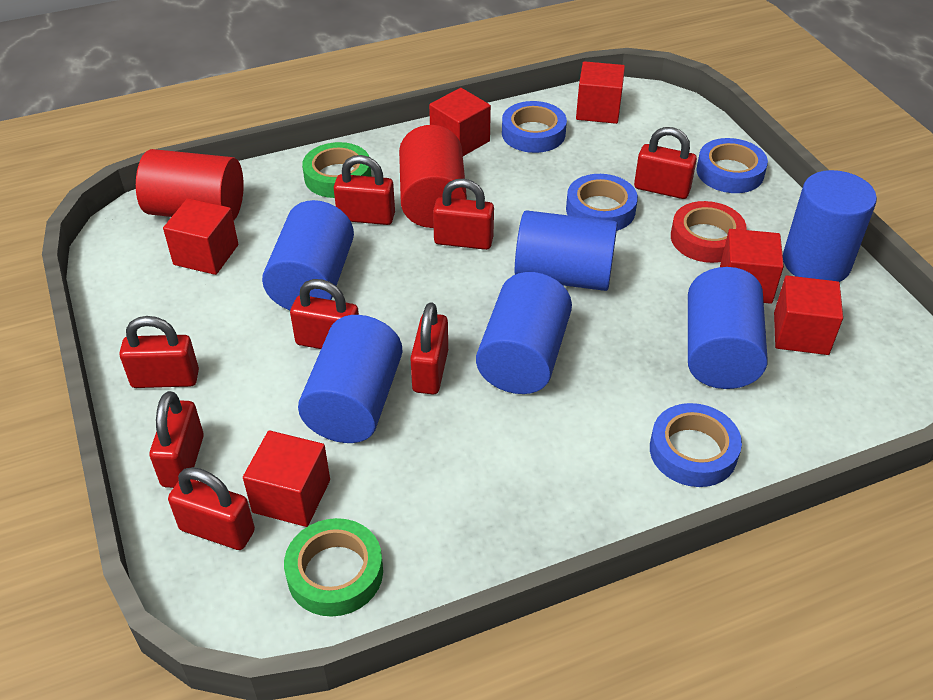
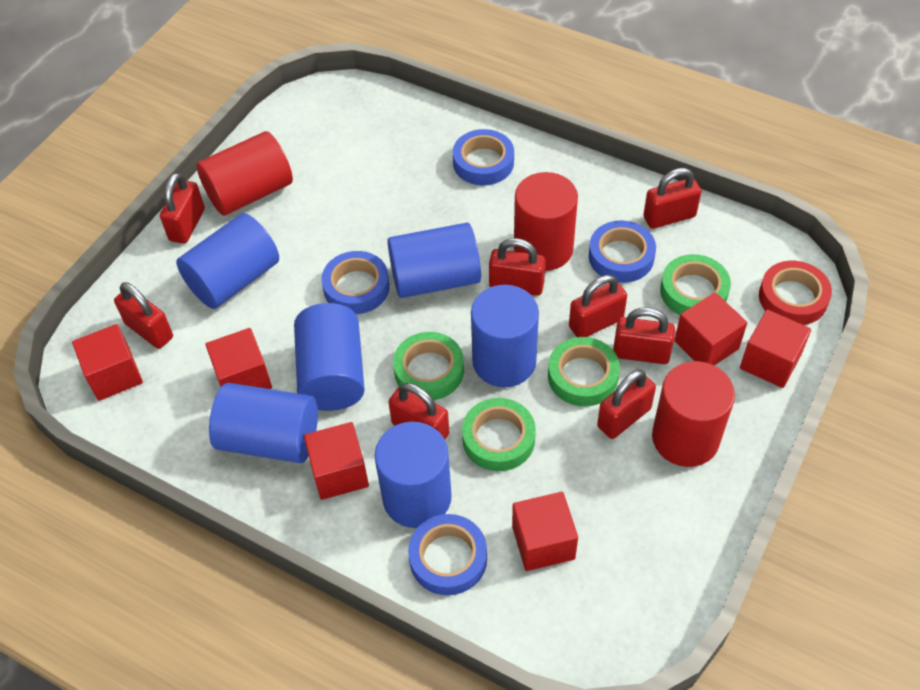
green tape: 2 -> 4
red cylinder: 2 -> 3

